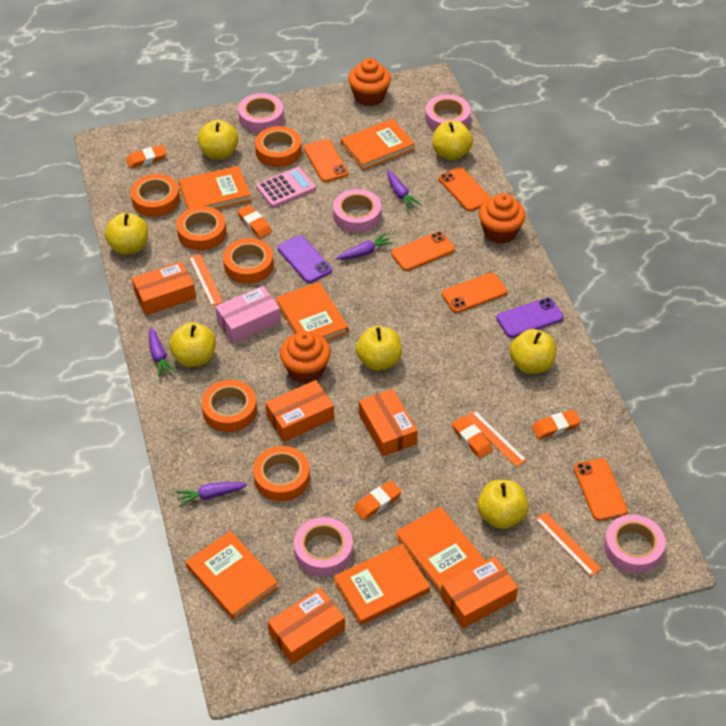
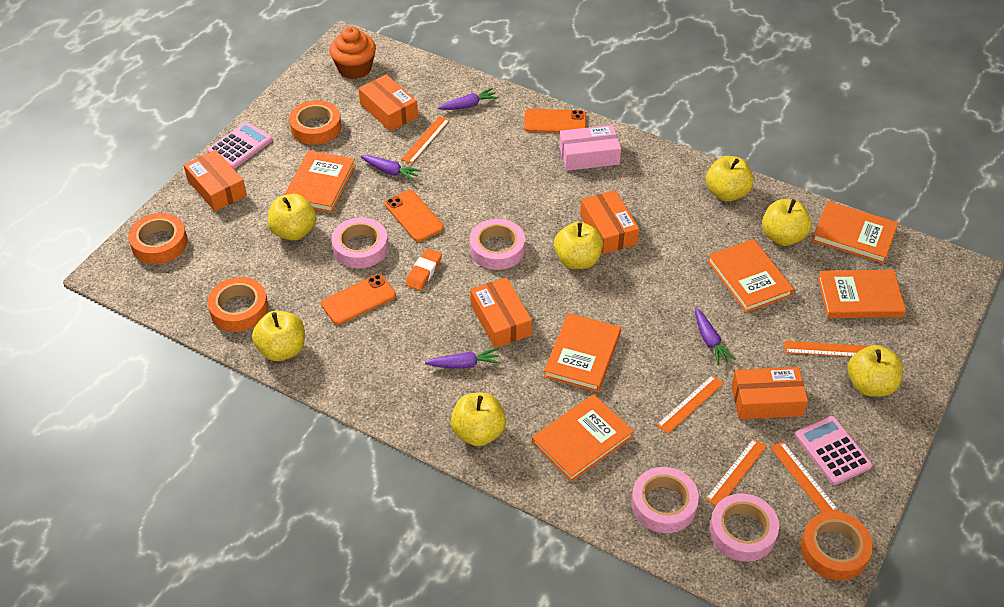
orange cupcake: 3 -> 1
orange eraser: 5 -> 1
orange phone: 5 -> 3
orange ruler: 3 -> 5
orange tape: 6 -> 4
pink calculator: 1 -> 2
pink tape: 5 -> 4
purple phone: 2 -> 0

